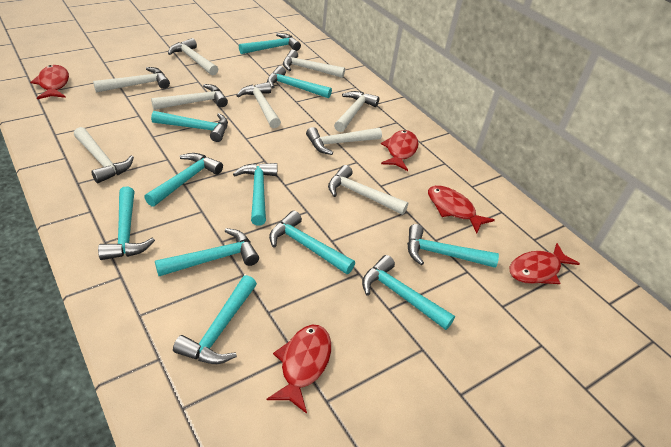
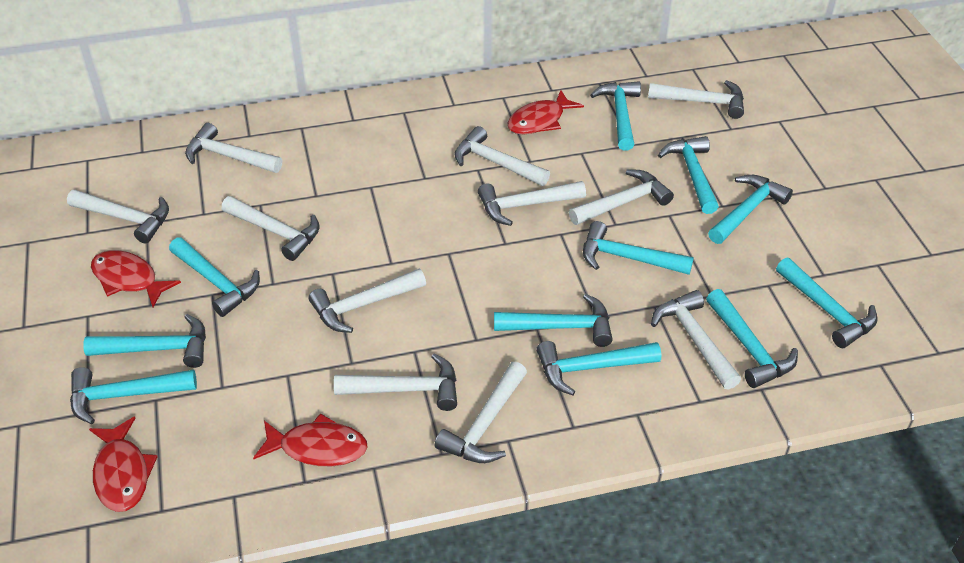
red fish: 5 -> 4
white hammer: 9 -> 11

